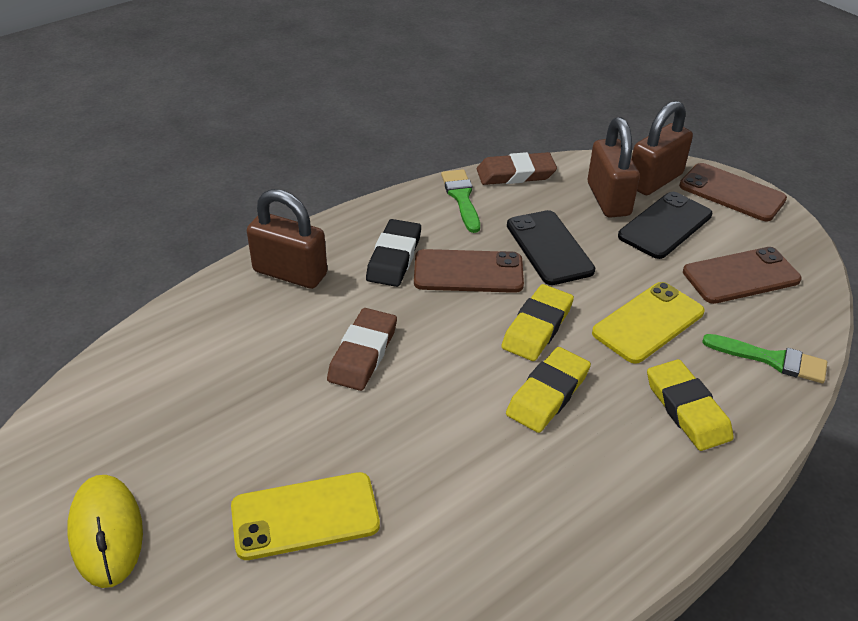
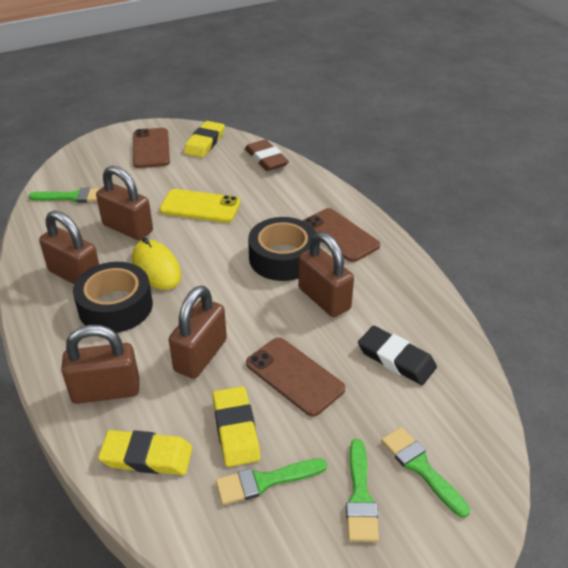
black phone: 2 -> 0
black tape: 0 -> 2
brown eraser: 2 -> 1
brown padlock: 3 -> 5
green brush: 2 -> 4
yellow phone: 2 -> 1

